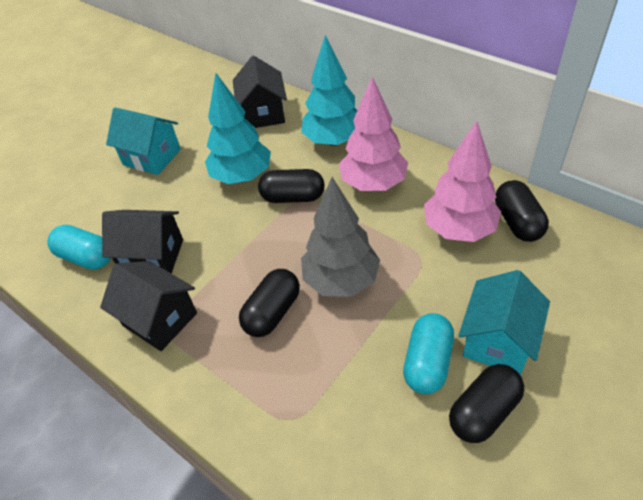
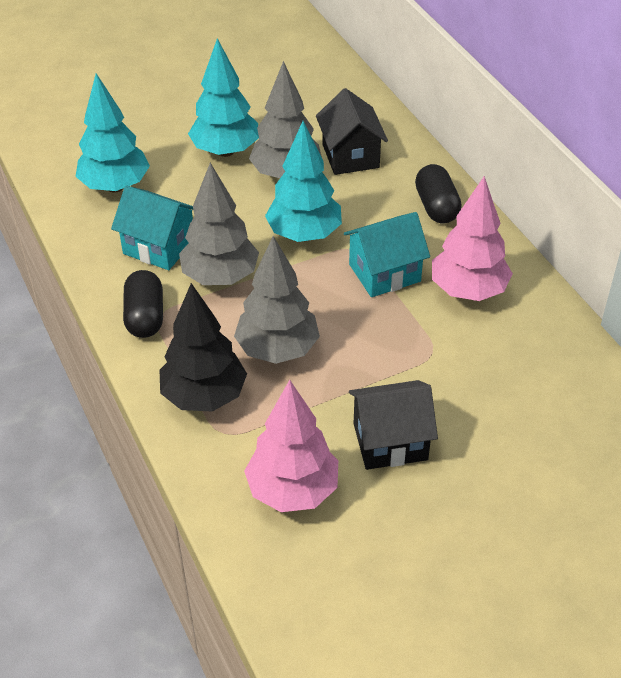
black capsule: 4 -> 2
black house: 3 -> 2
black tree: 0 -> 1
grey tree: 1 -> 3
turquoise capsule: 2 -> 0
turquoise tree: 2 -> 3

